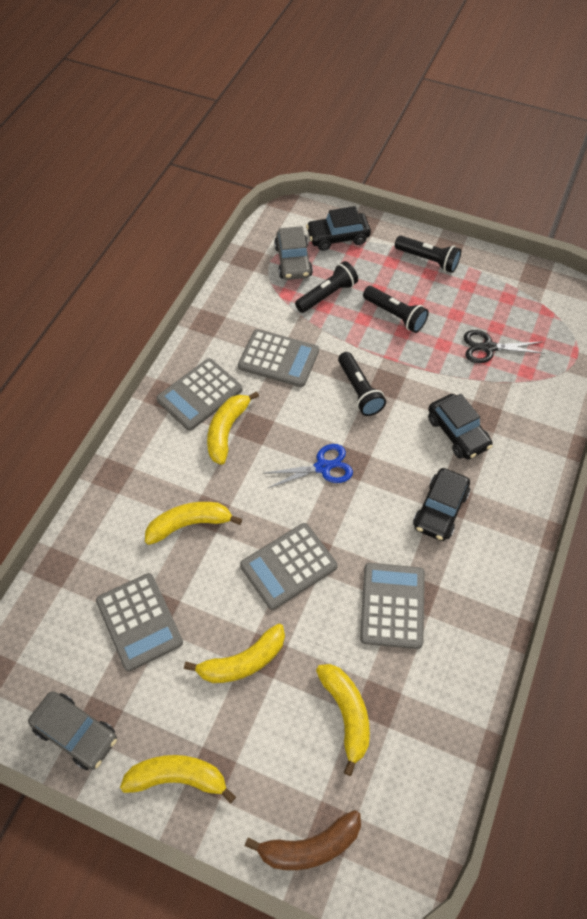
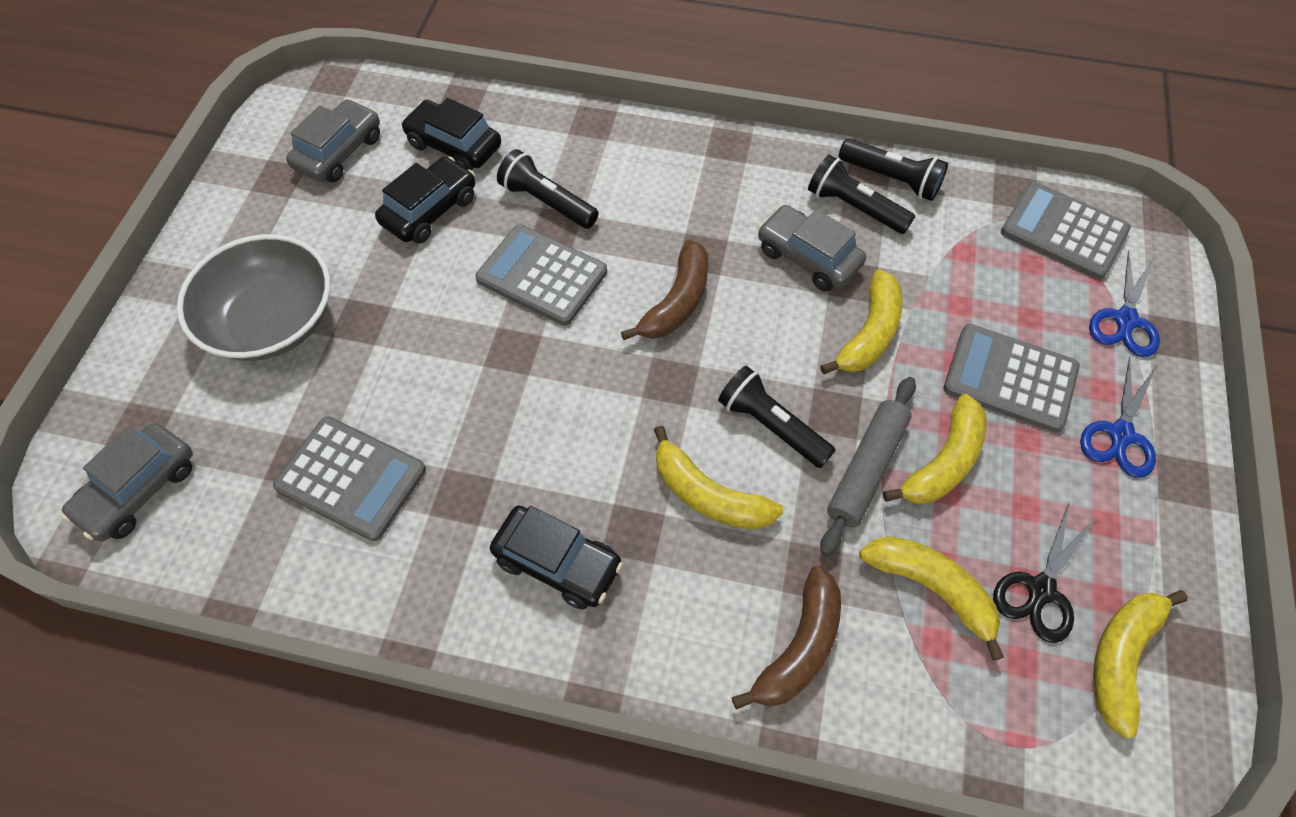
blue scissors: 1 -> 2
brown banana: 1 -> 2
grey bowl: 0 -> 1
grey calculator: 5 -> 4
grey car: 2 -> 3
grey rolling pin: 0 -> 1

